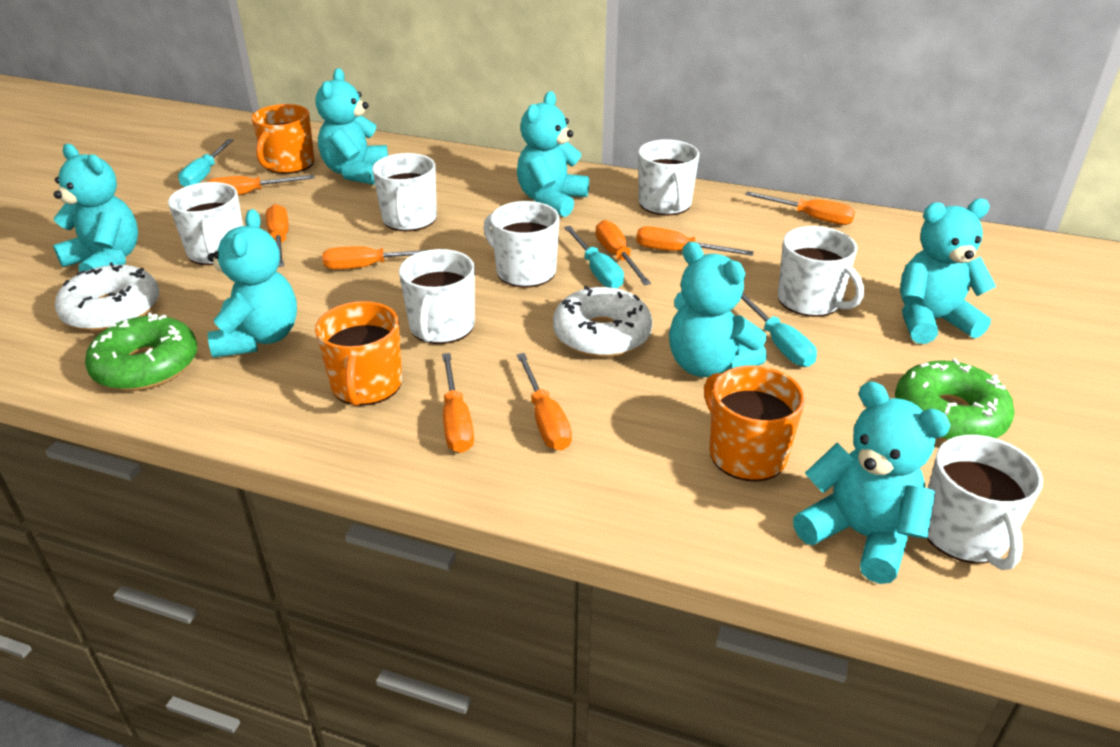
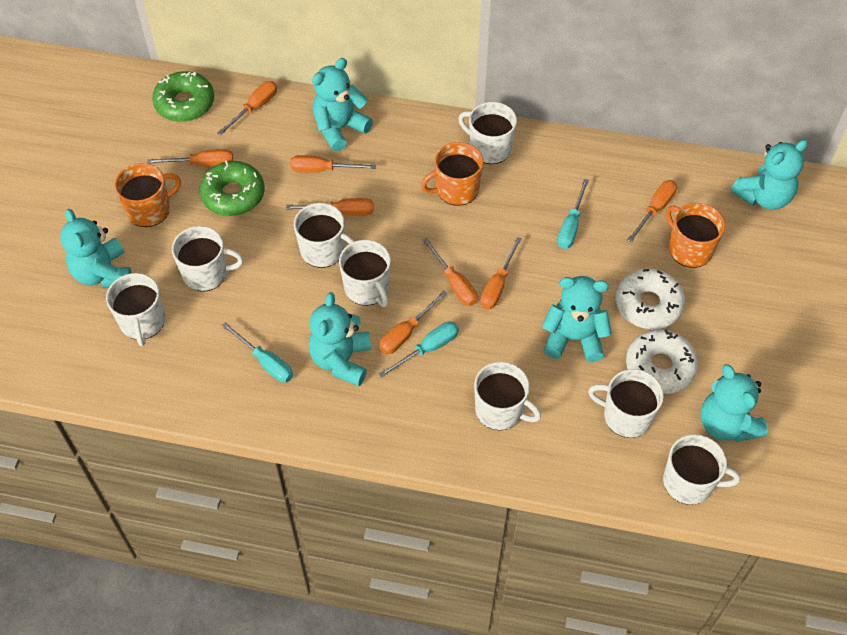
turquoise teddy bear: 7 -> 6
white mug: 7 -> 8

